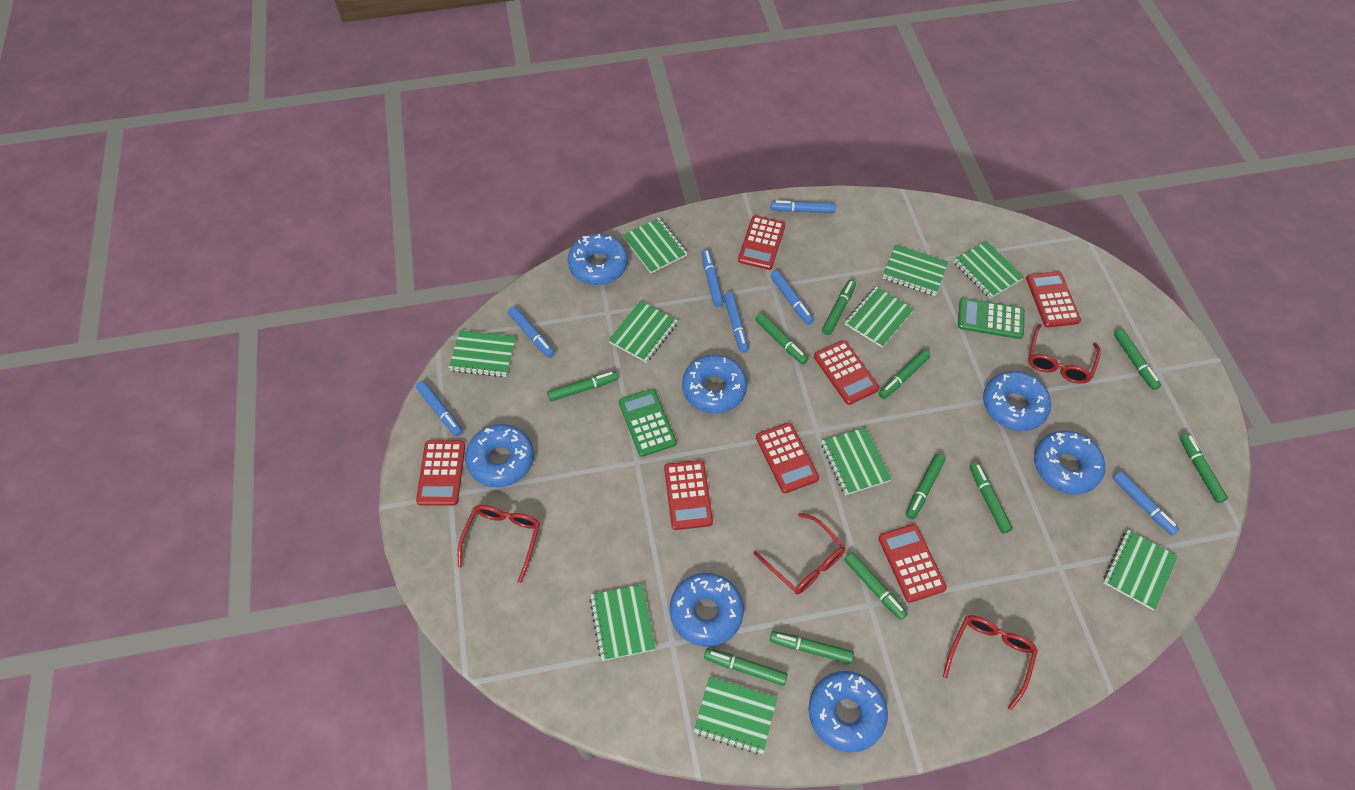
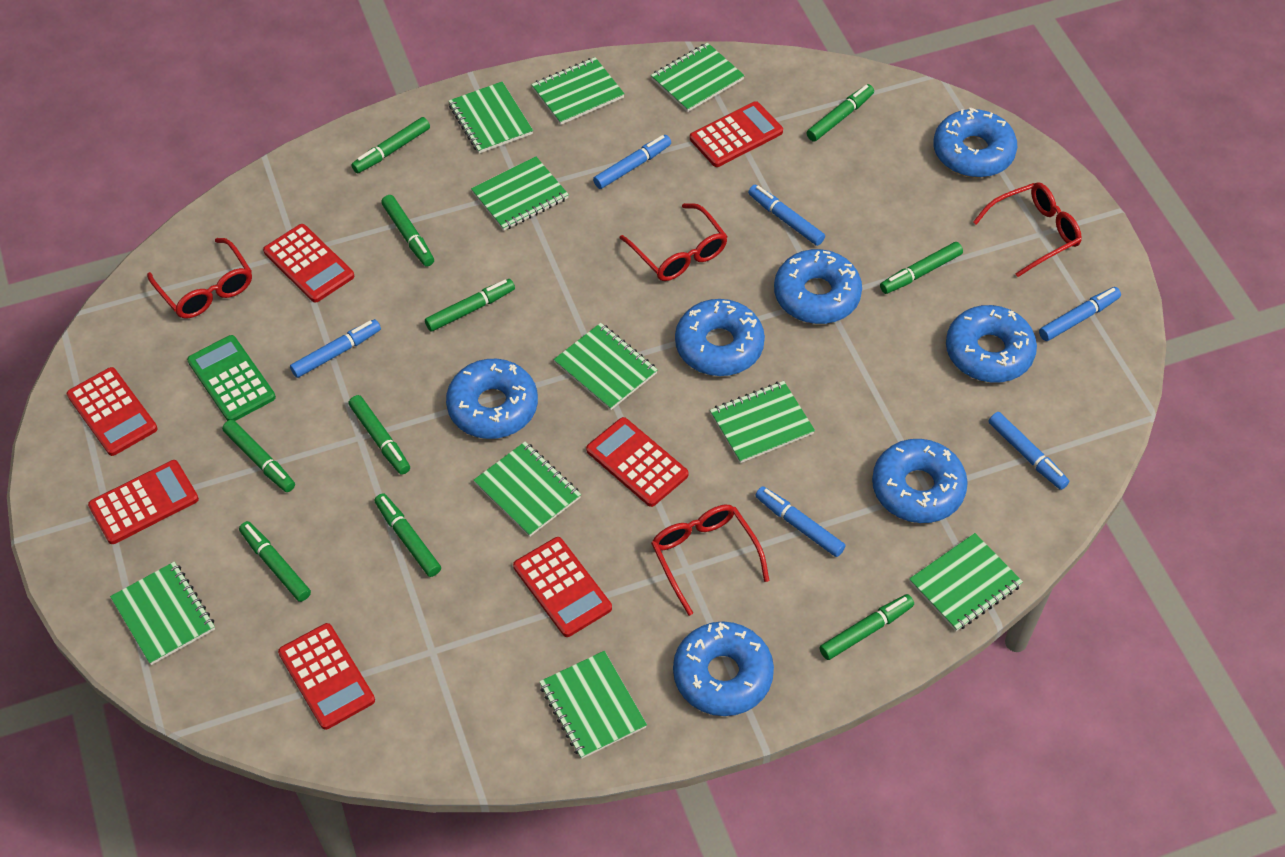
blue marker: 7 -> 6
green calculator: 2 -> 1
green marker: 11 -> 10

